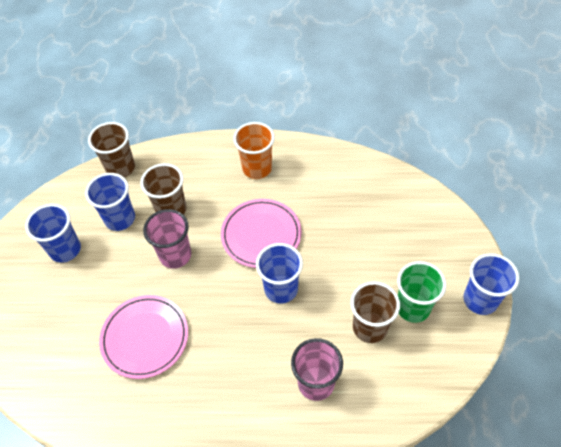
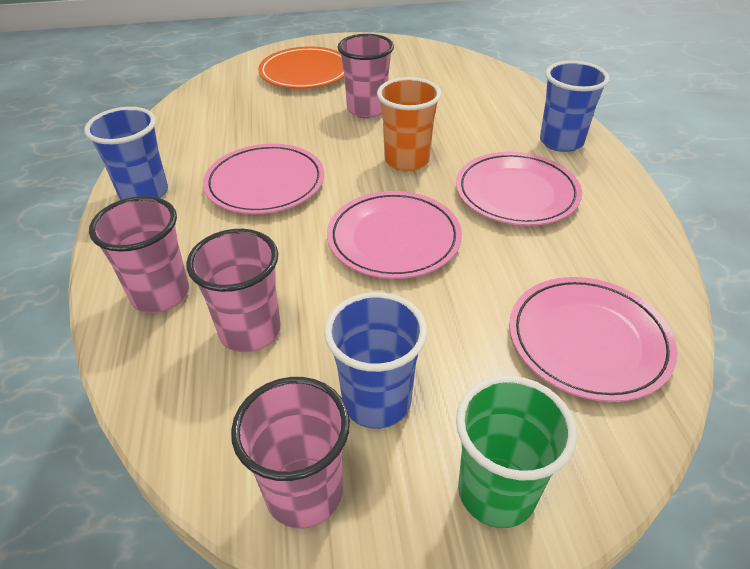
blue cup: 4 -> 3
brown cup: 3 -> 0
orange plate: 0 -> 1
pink cup: 2 -> 4
pink plate: 2 -> 4

